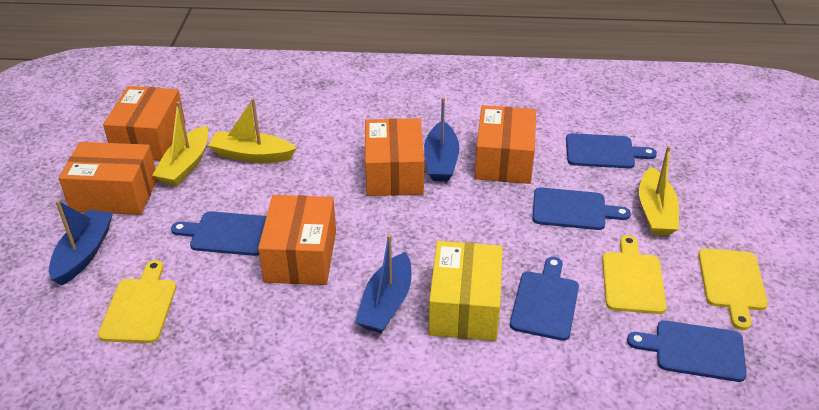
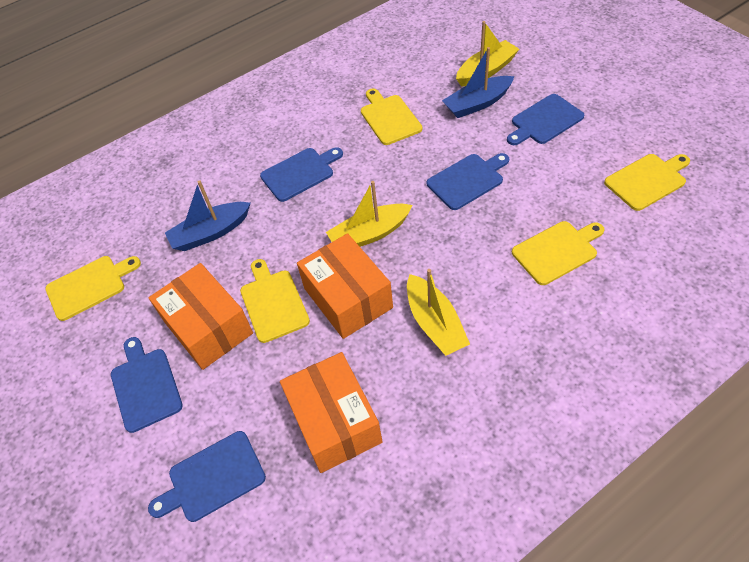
blue boat: 3 -> 2
orange box: 5 -> 3
yellow box: 1 -> 0
yellow cutting board: 3 -> 5

